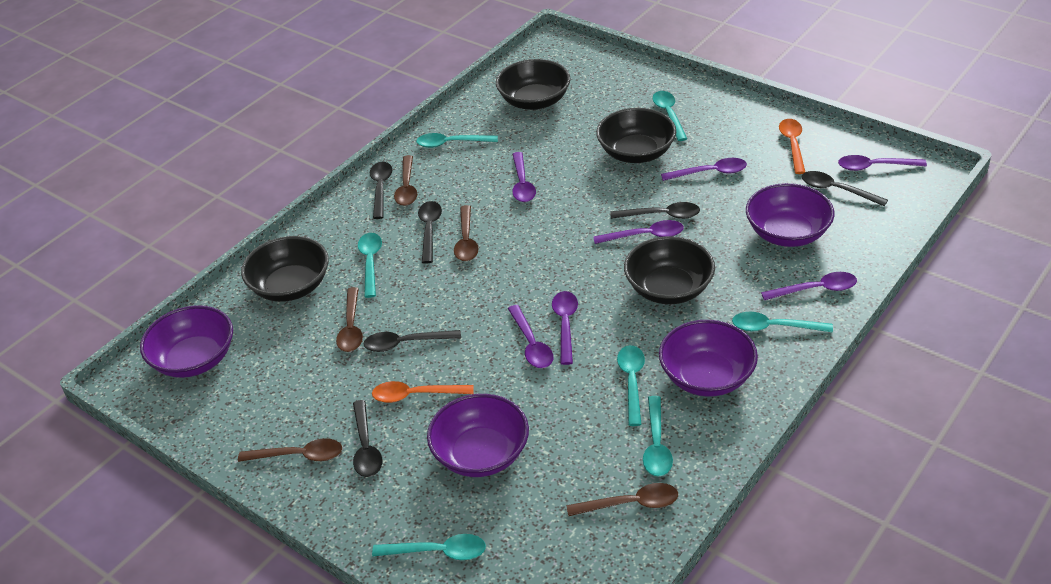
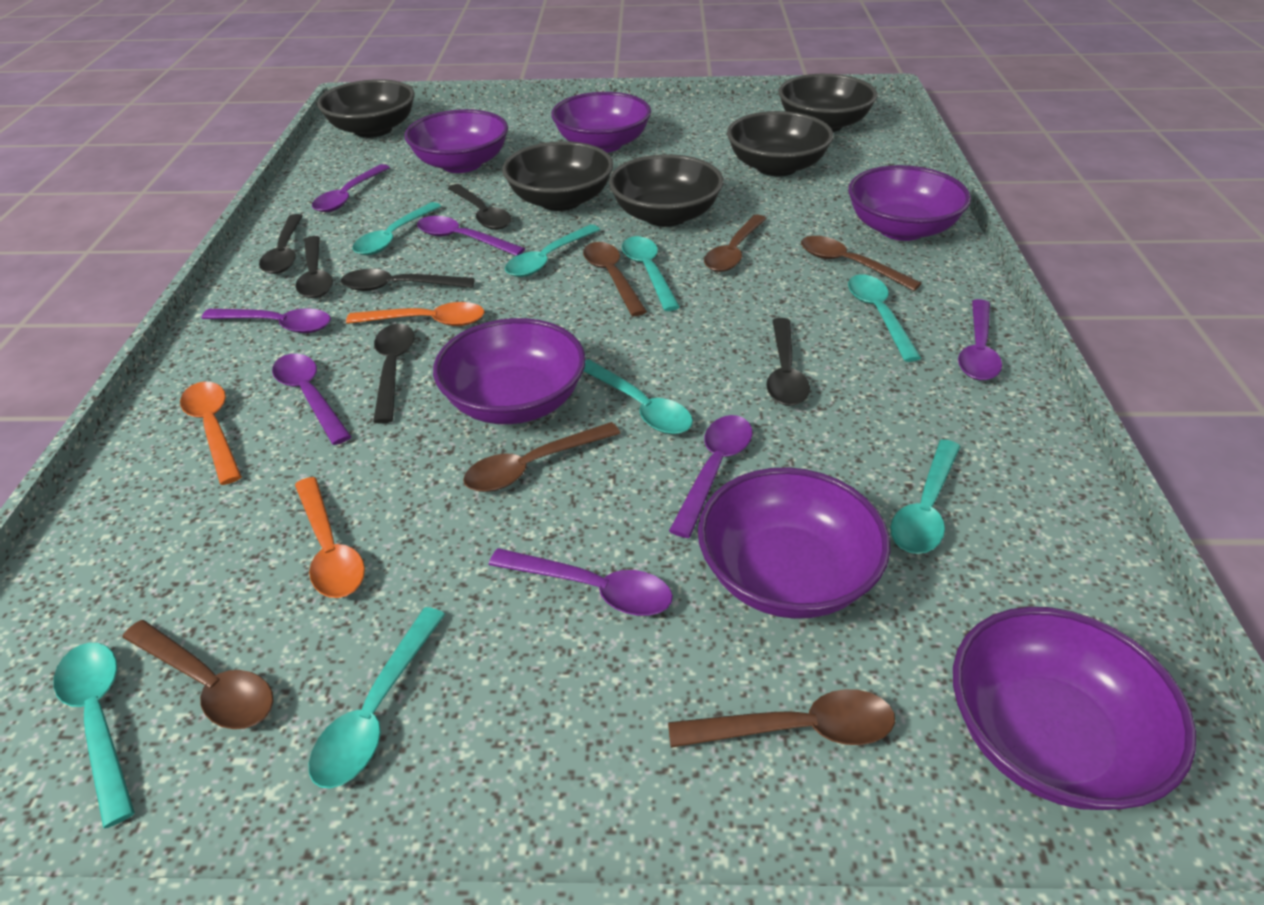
black bowl: 4 -> 5
brown spoon: 5 -> 6
orange spoon: 2 -> 3
purple bowl: 4 -> 6
turquoise spoon: 7 -> 8

